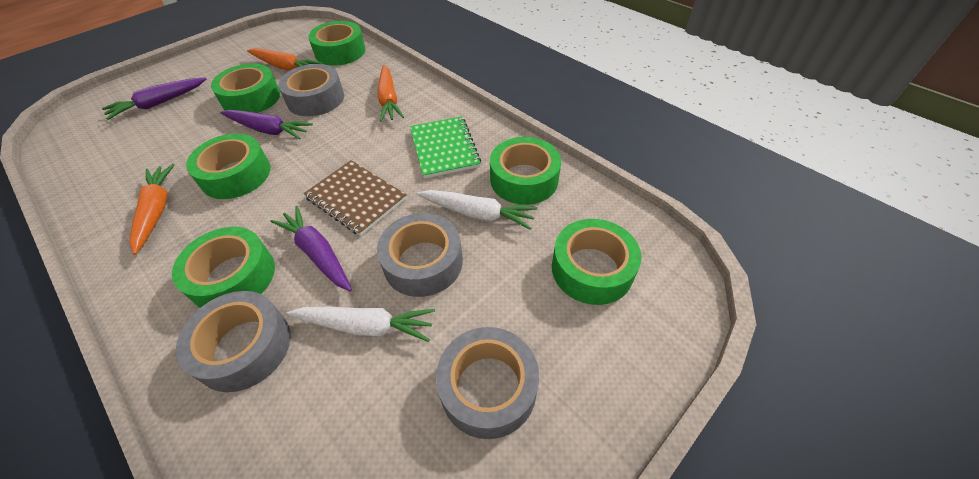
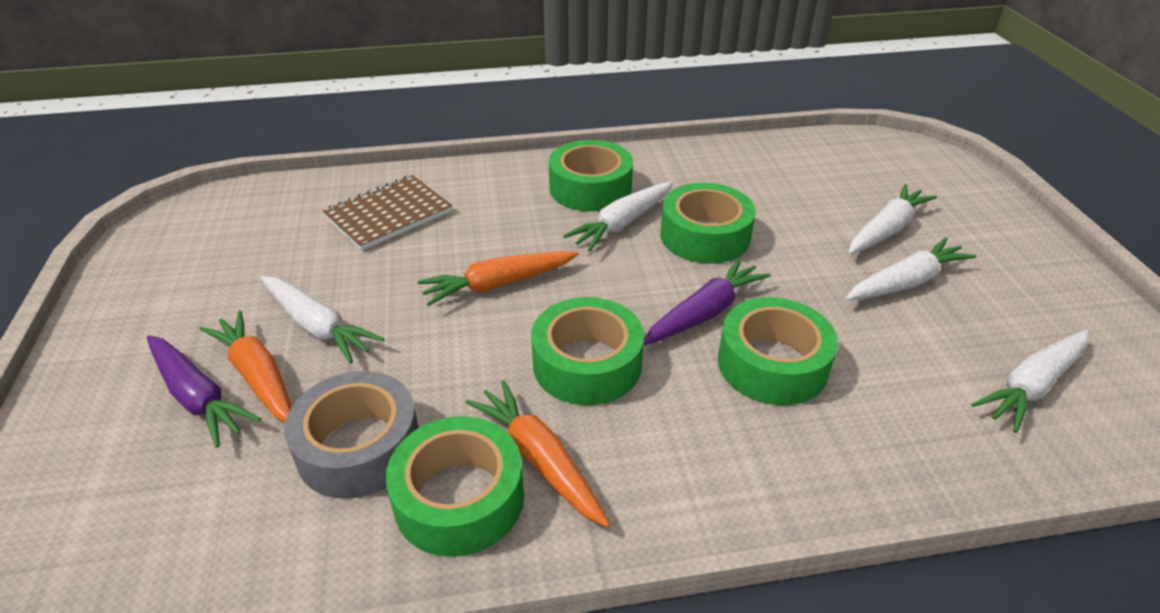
green notebook: 1 -> 0
green tape: 6 -> 5
grey tape: 4 -> 1
purple carrot: 3 -> 2
white carrot: 2 -> 5

